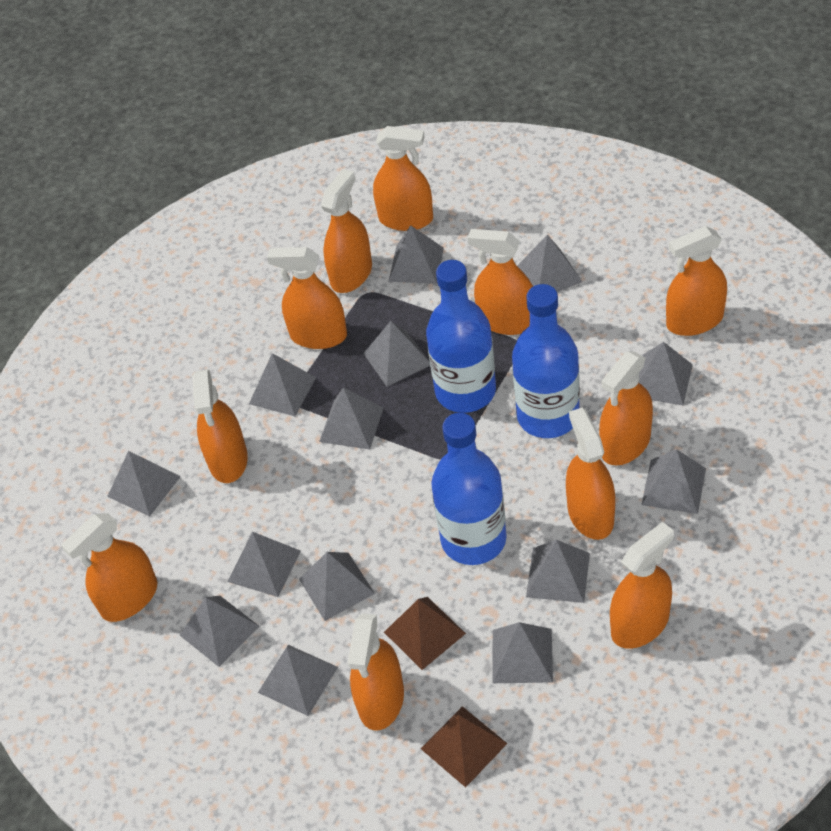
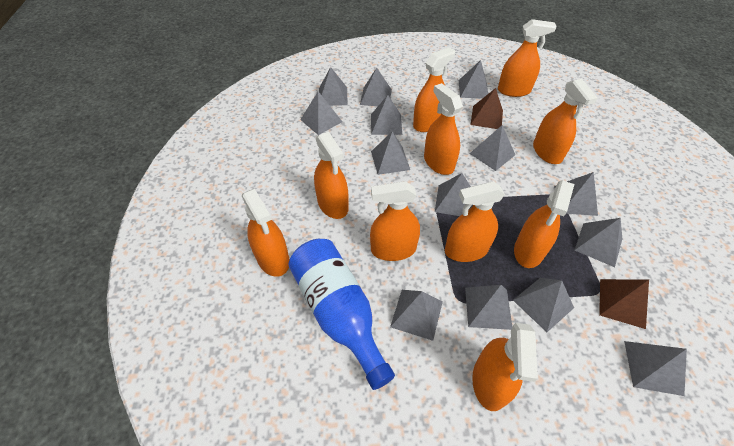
blue bottle: 3 -> 1
orange spray bottle: 11 -> 10

